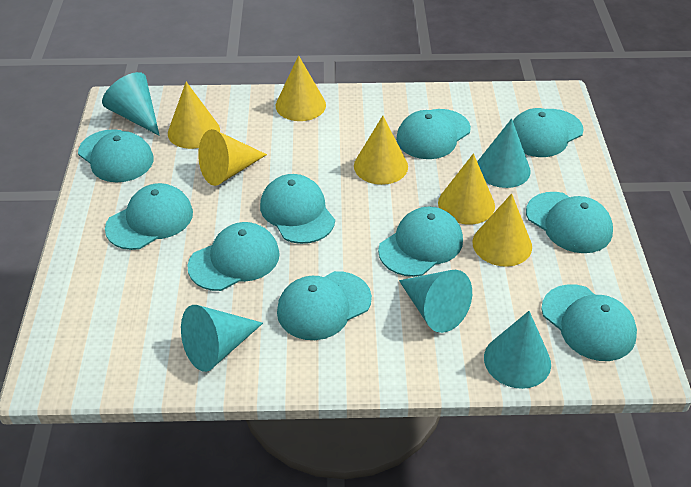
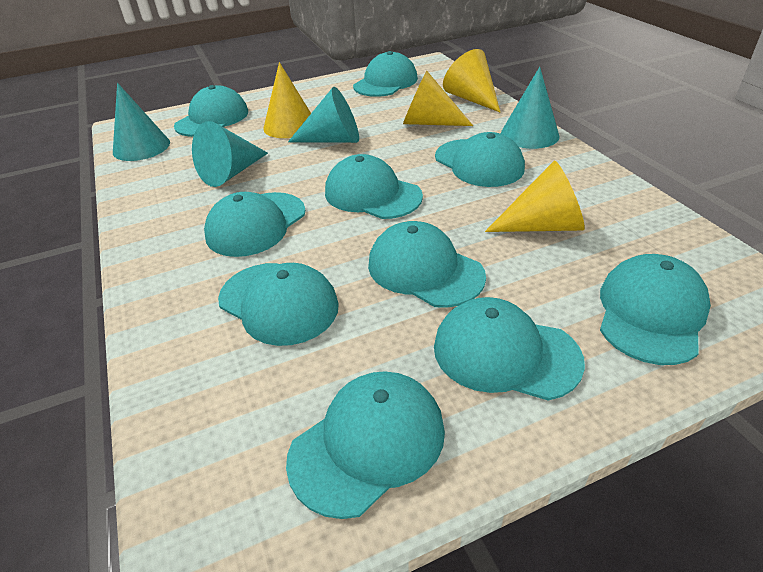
turquoise cone: 5 -> 4
yellow cone: 6 -> 4

